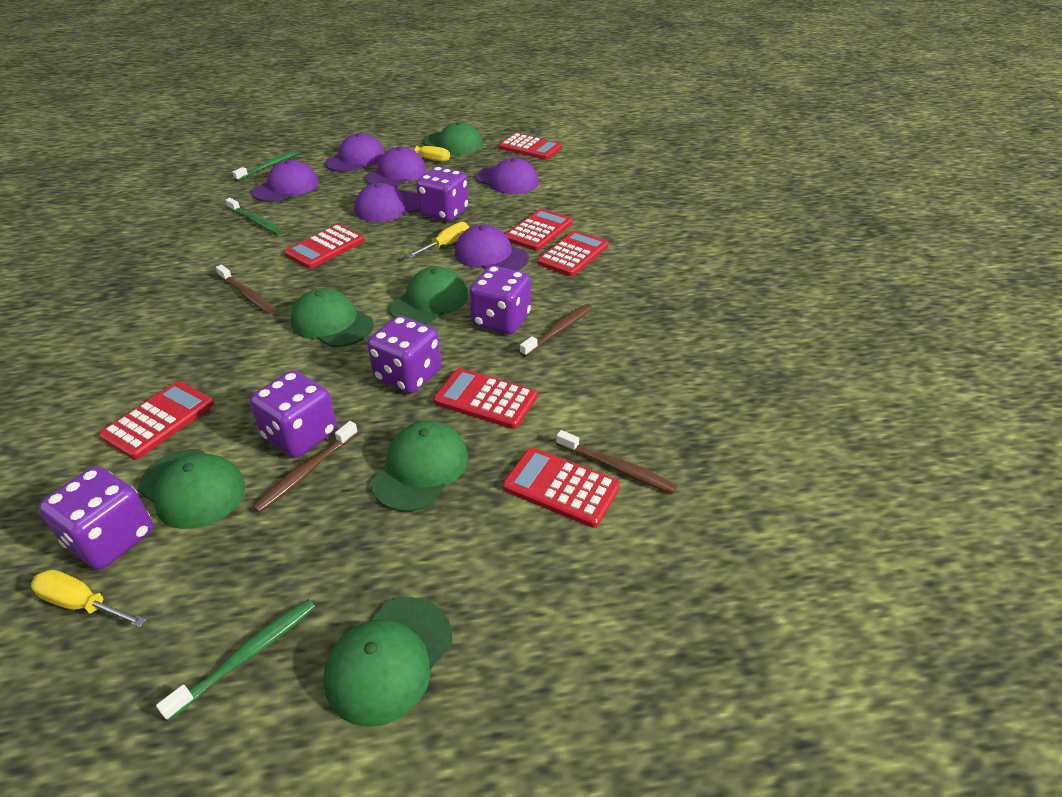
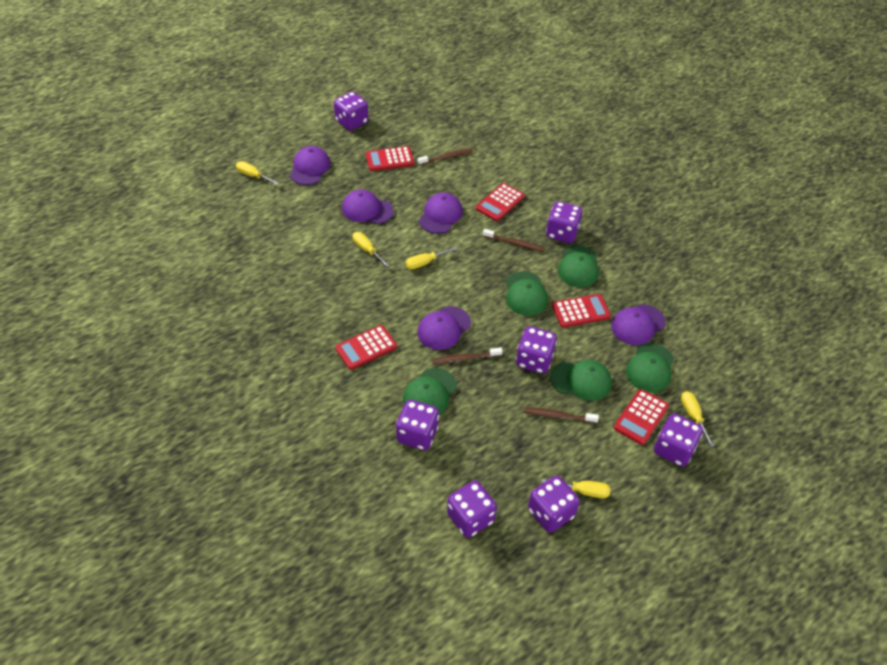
green cap: 6 -> 5
green toothbrush: 3 -> 0
purple cap: 6 -> 5
purple dice: 5 -> 7
red calculator: 7 -> 5
yellow screwdriver: 3 -> 5

